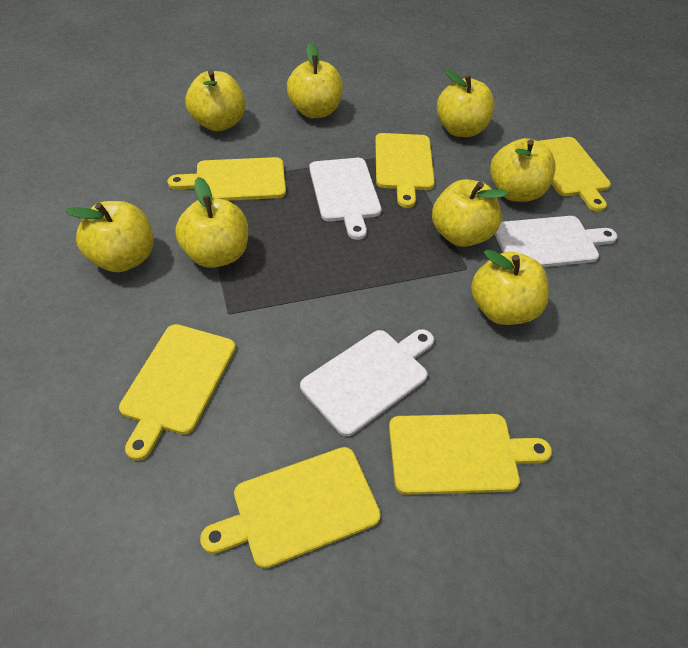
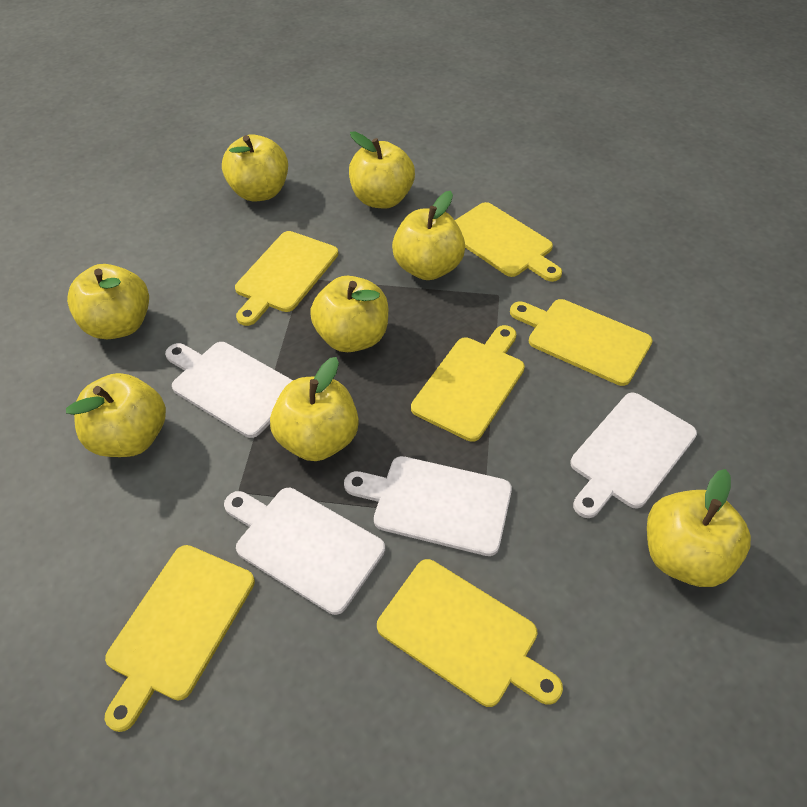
white cutting board: 3 -> 4

